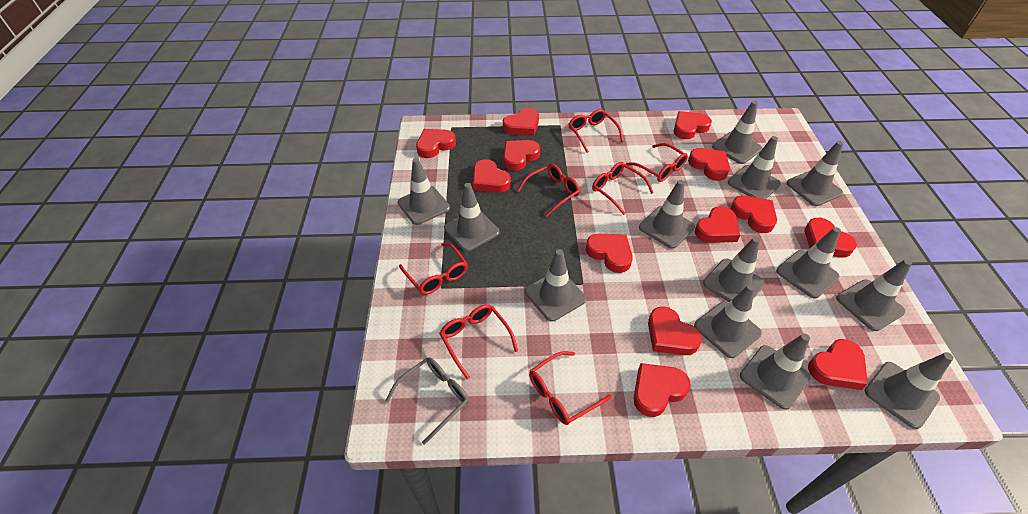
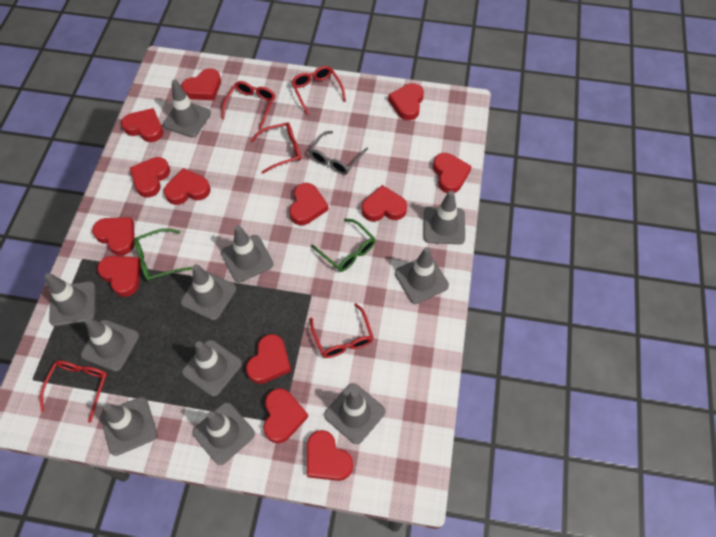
green glasses: 0 -> 2
grey traffic cone: 13 -> 11
red glasses: 7 -> 5

